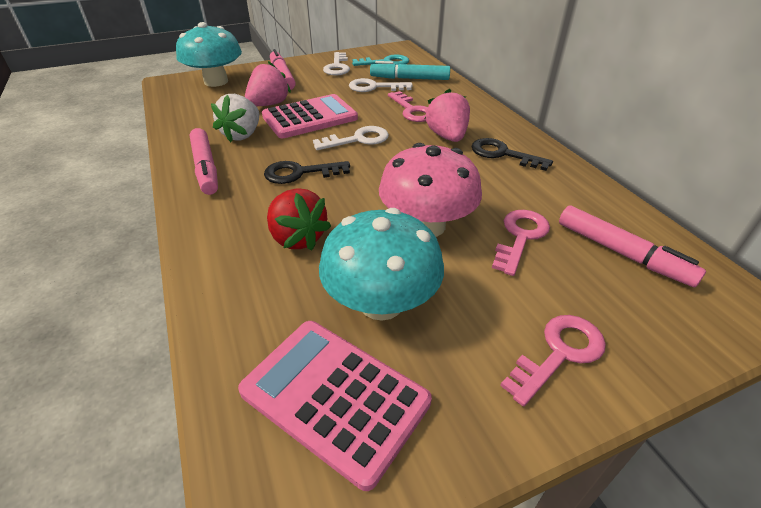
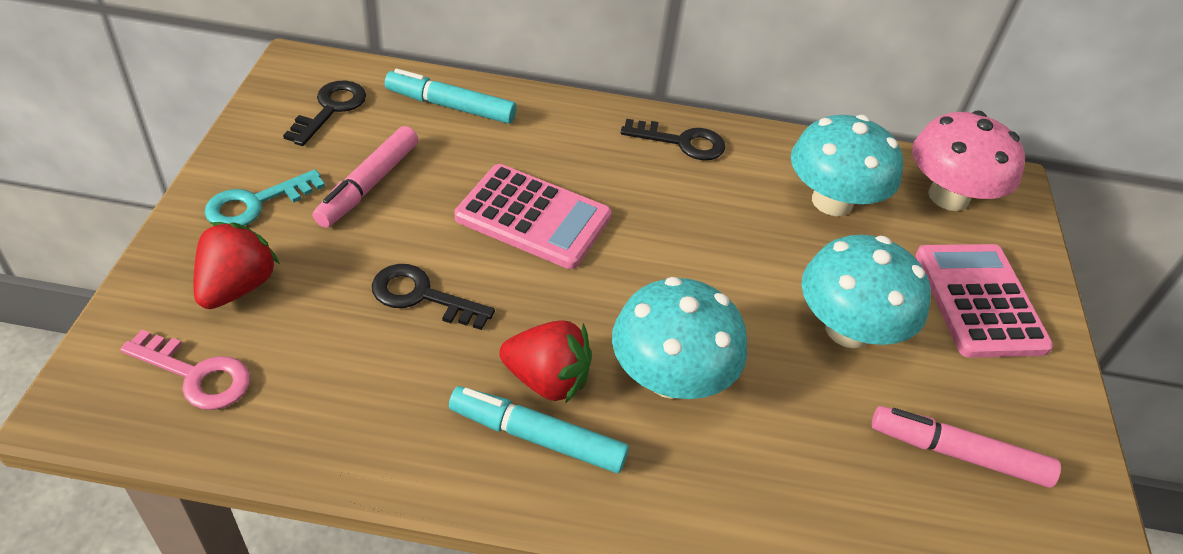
black key: 2 -> 3
pink key: 3 -> 1
pink marker: 3 -> 2
pink strawberry: 2 -> 0
red strawberry: 1 -> 2
turquoise marker: 1 -> 2
turquoise mushroom: 2 -> 3
white key: 3 -> 0
white strawberry: 1 -> 0

